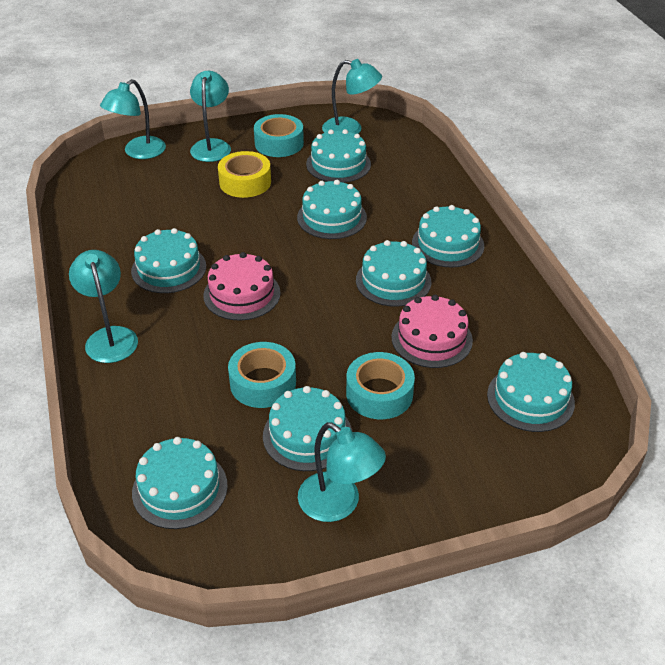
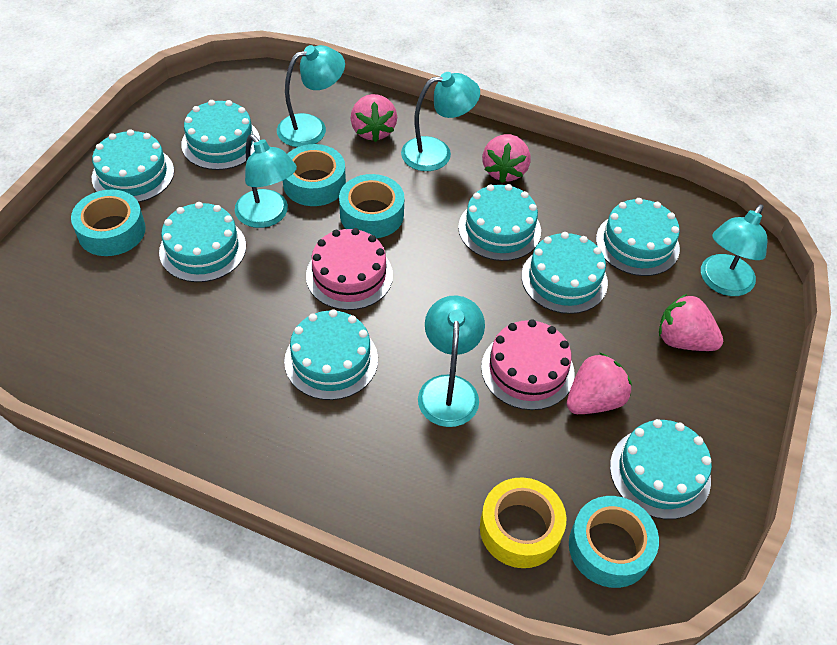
pink strawberry: 0 -> 4
turquoise tape: 3 -> 4

